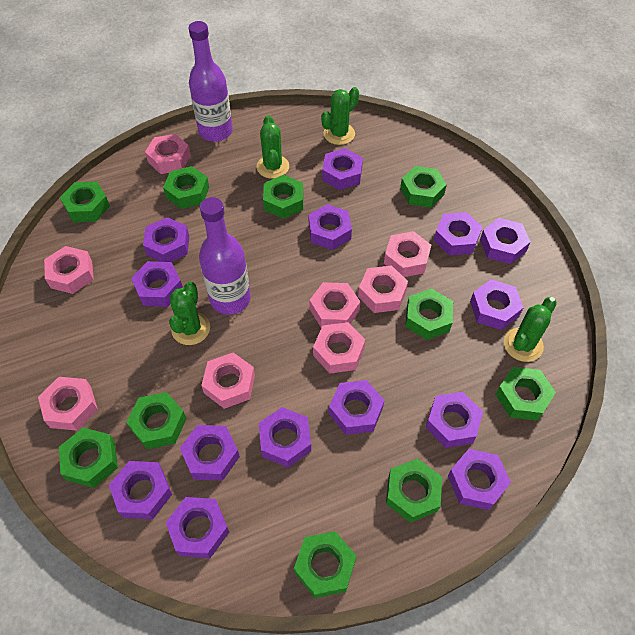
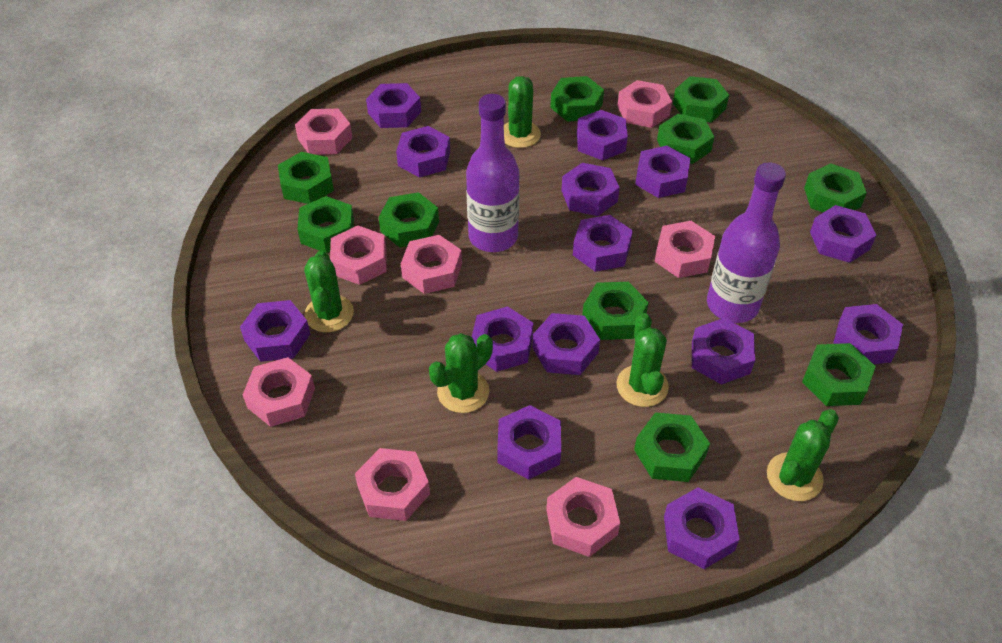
green cactus: 4 -> 5

